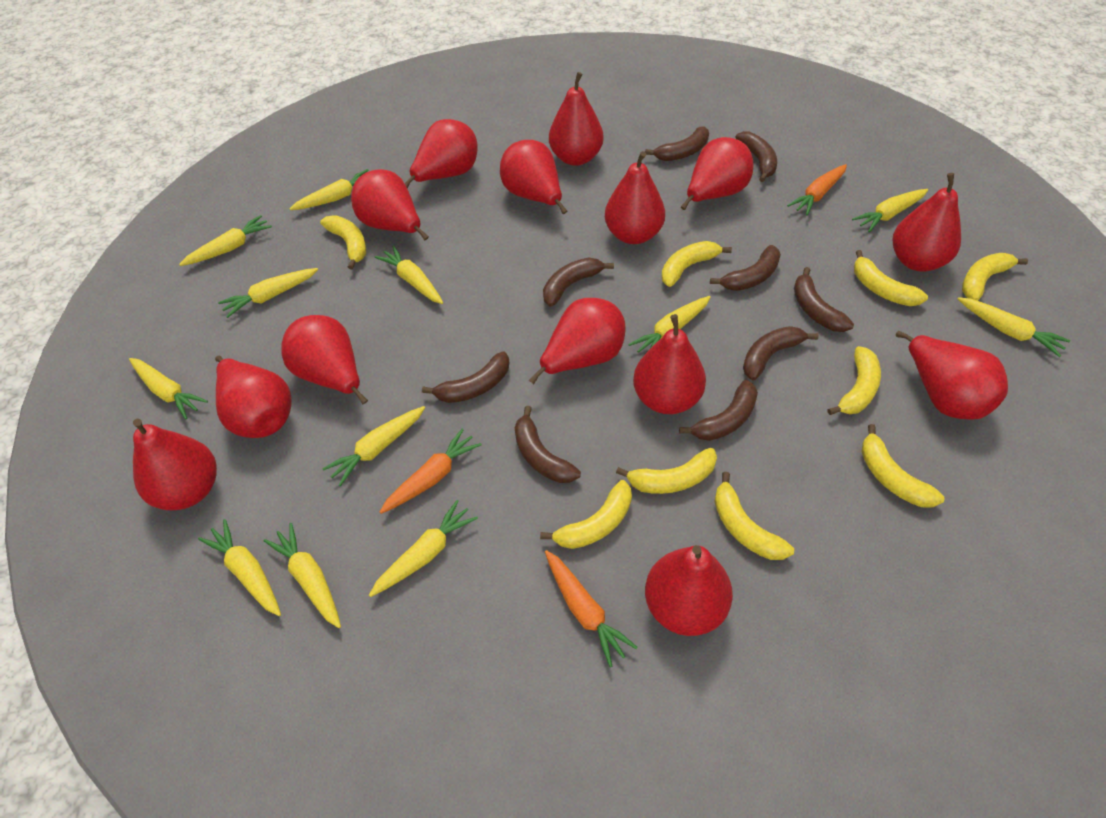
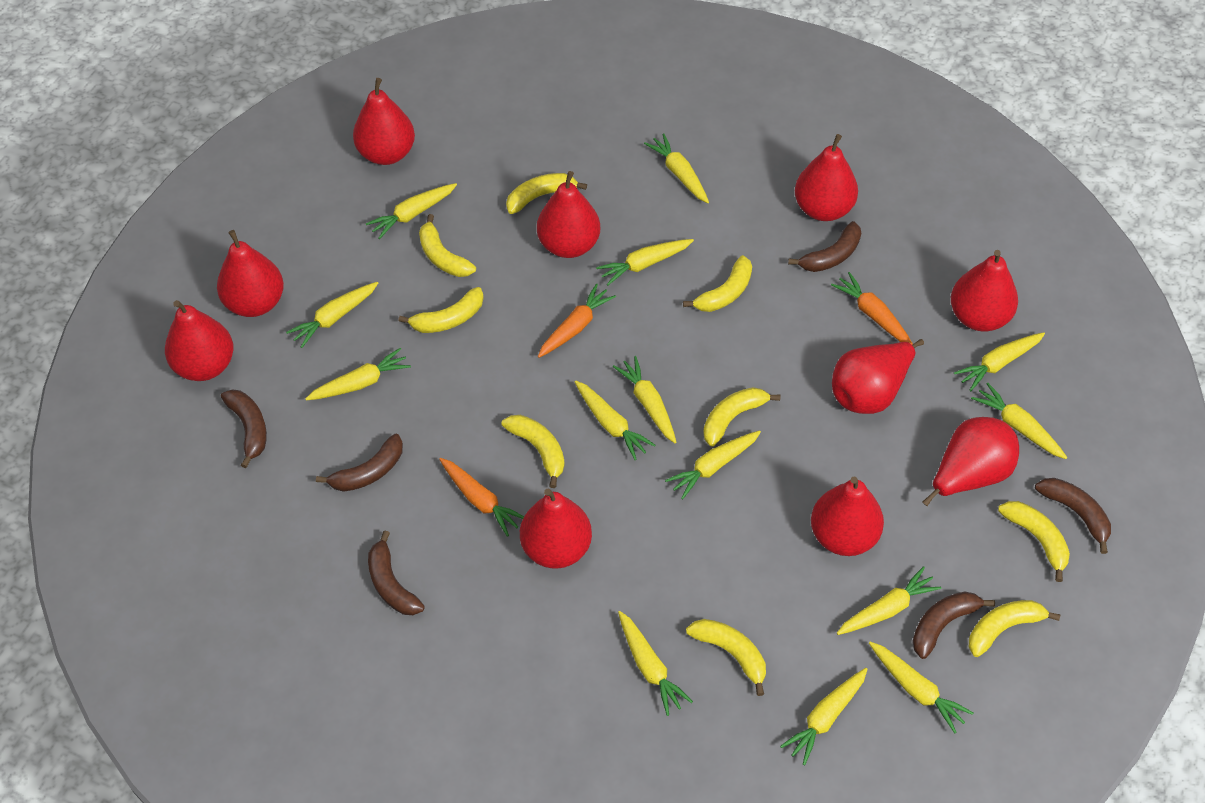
brown banana: 9 -> 6
red pear: 14 -> 10
yellow carrot: 12 -> 14

